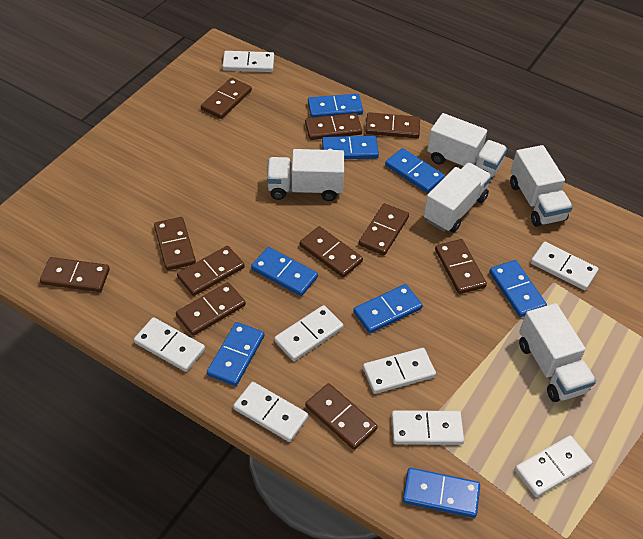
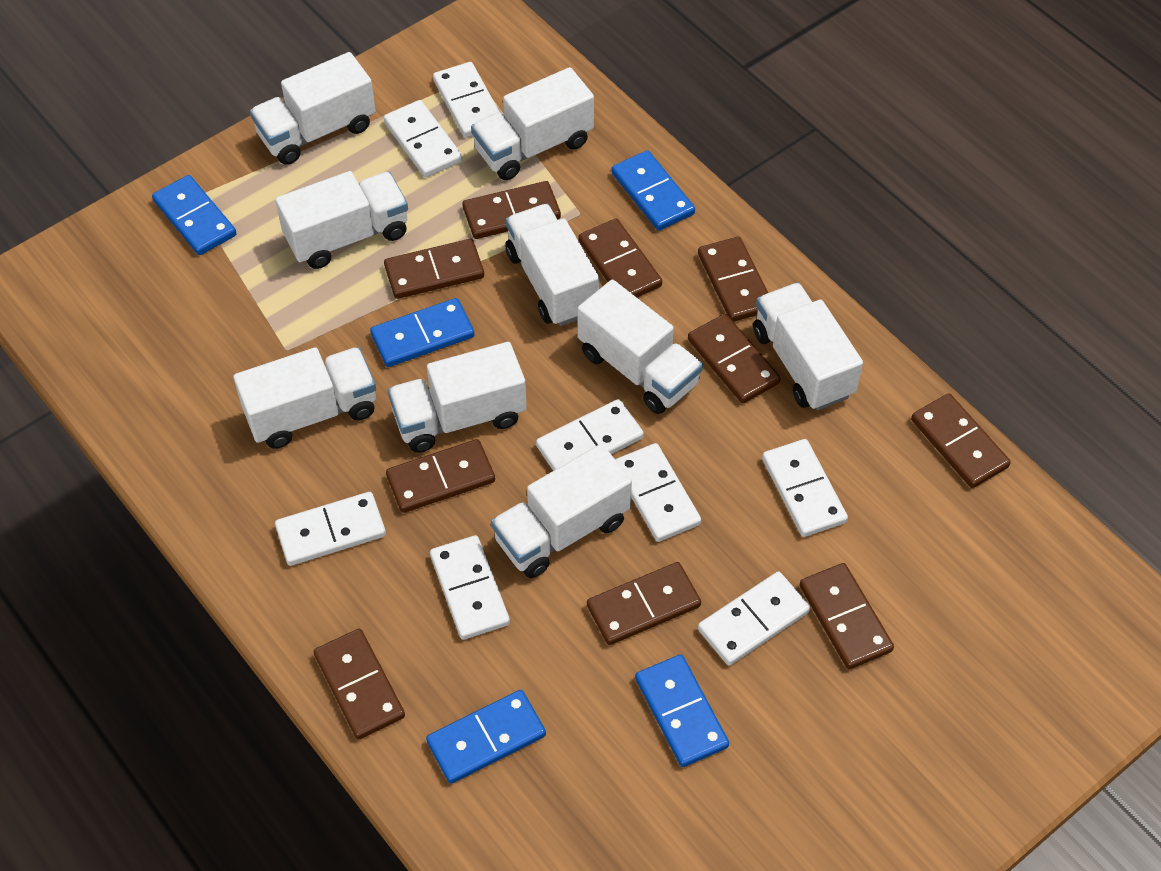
blue domino: 8 -> 5
brown domino: 11 -> 10
white truck: 5 -> 9

